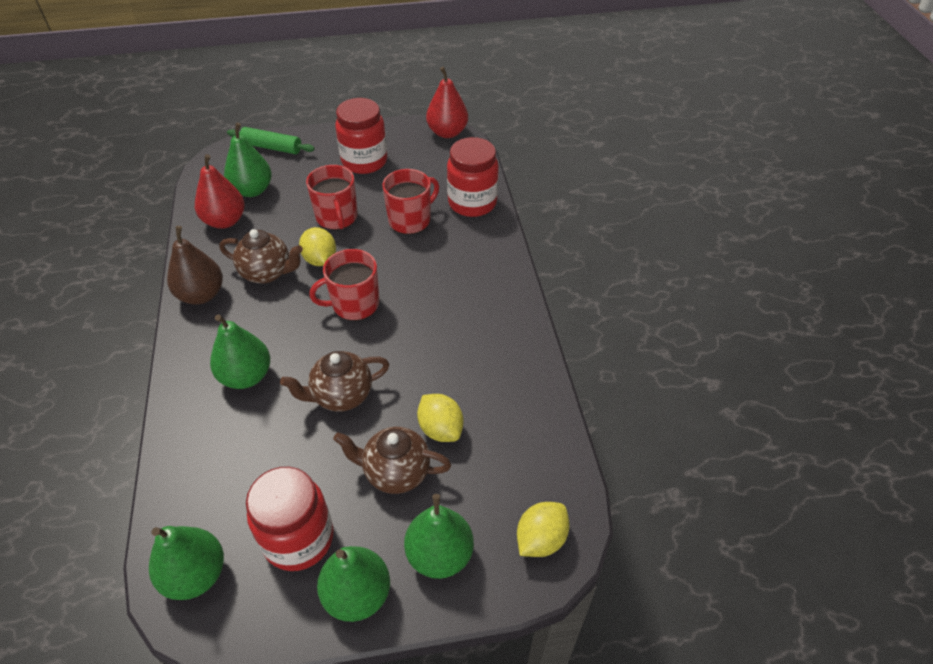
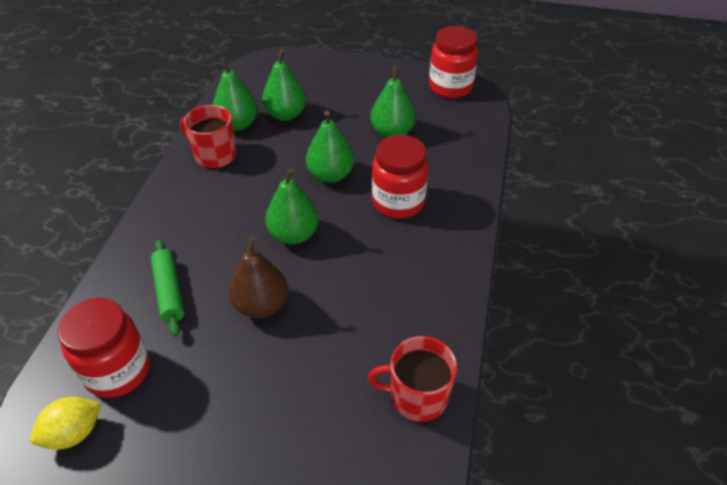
brown teapot: 3 -> 0
red mug: 3 -> 2
red pear: 2 -> 0
yellow lemon: 3 -> 1

